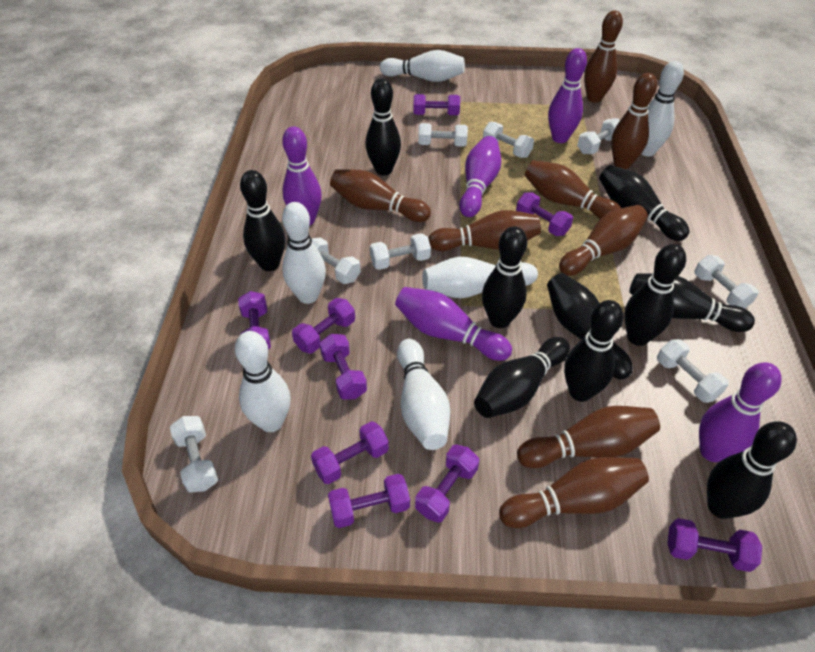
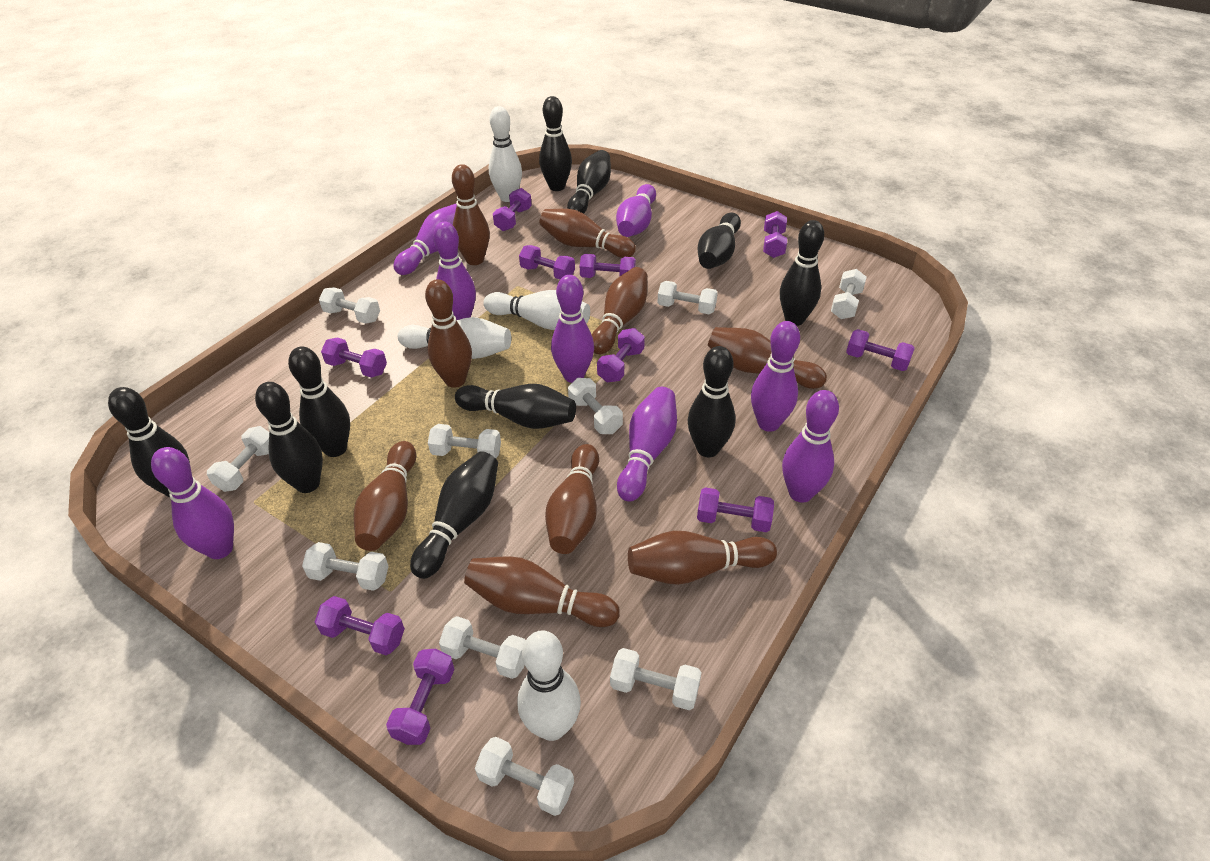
brown bowling pin: 8 -> 9
purple bowling pin: 5 -> 8
purple dumbbell: 9 -> 10
white bowling pin: 6 -> 4
white dumbbell: 8 -> 10

